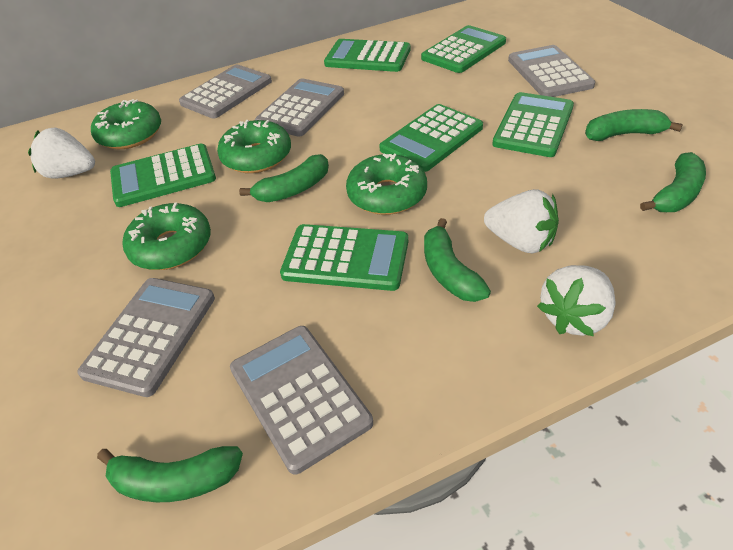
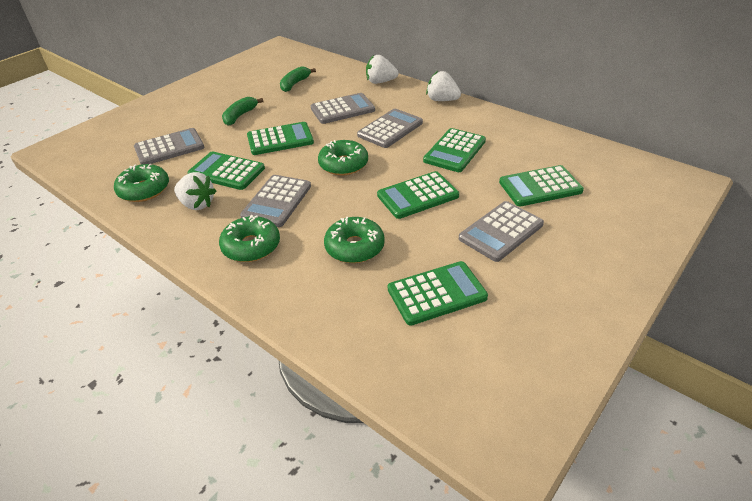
green banana: 5 -> 2

